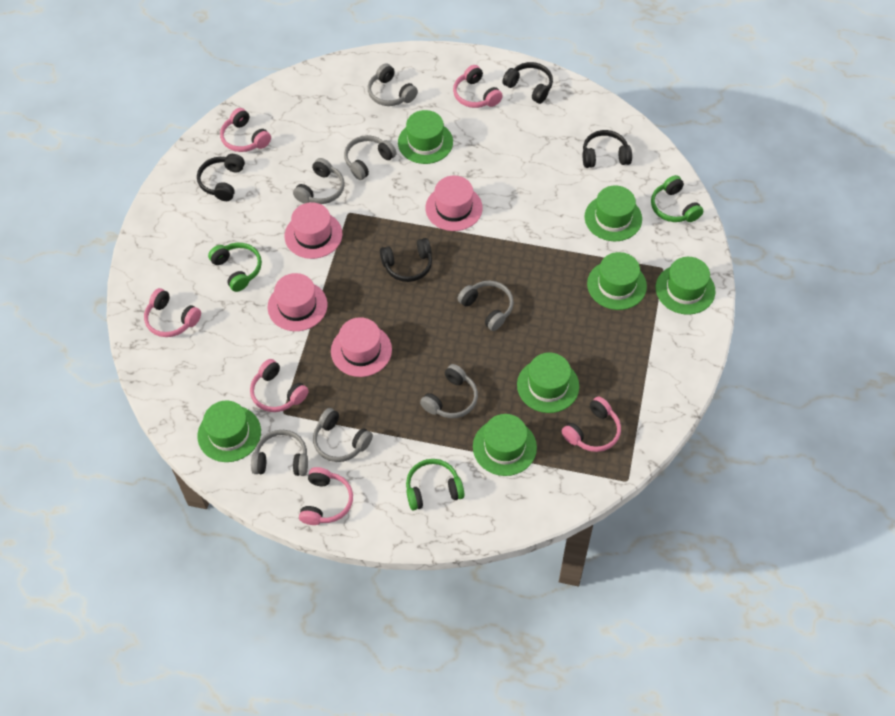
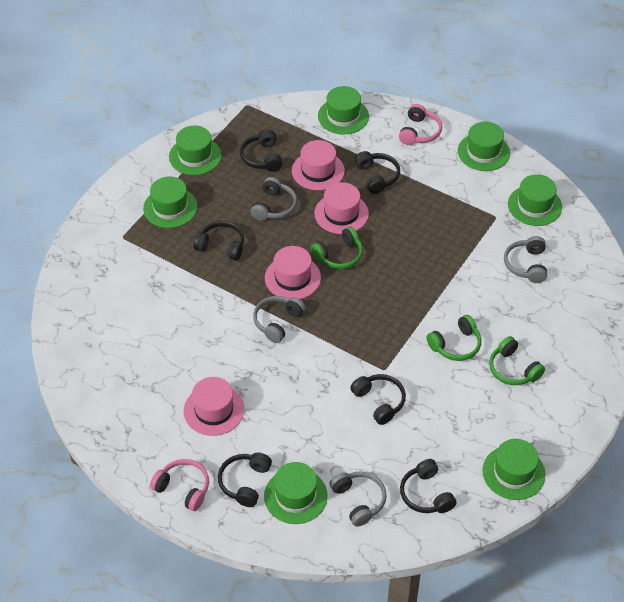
black headphones: 4 -> 6
grey headphones: 7 -> 4
pink headphones: 6 -> 2

